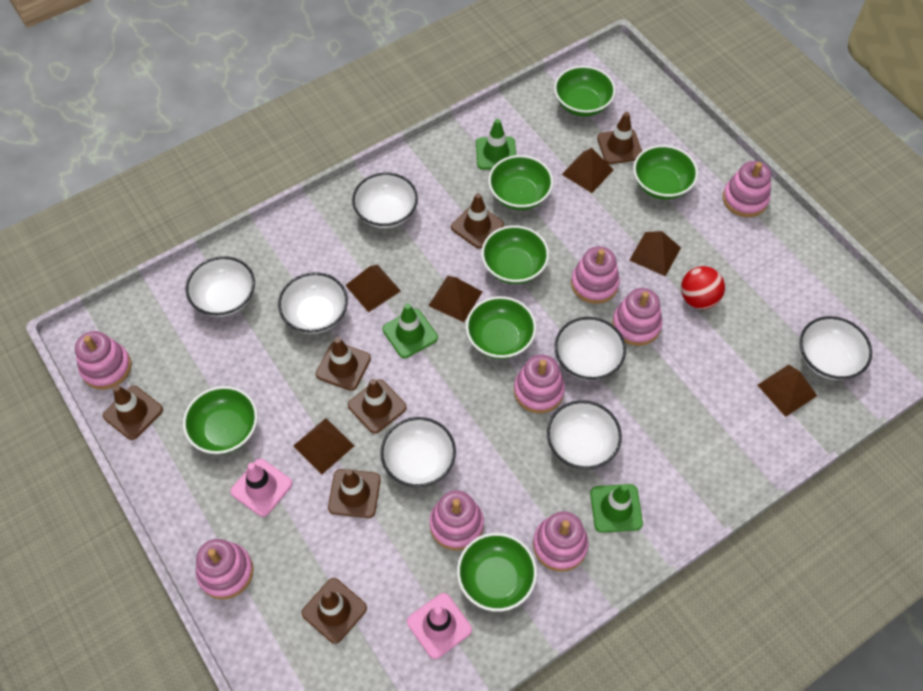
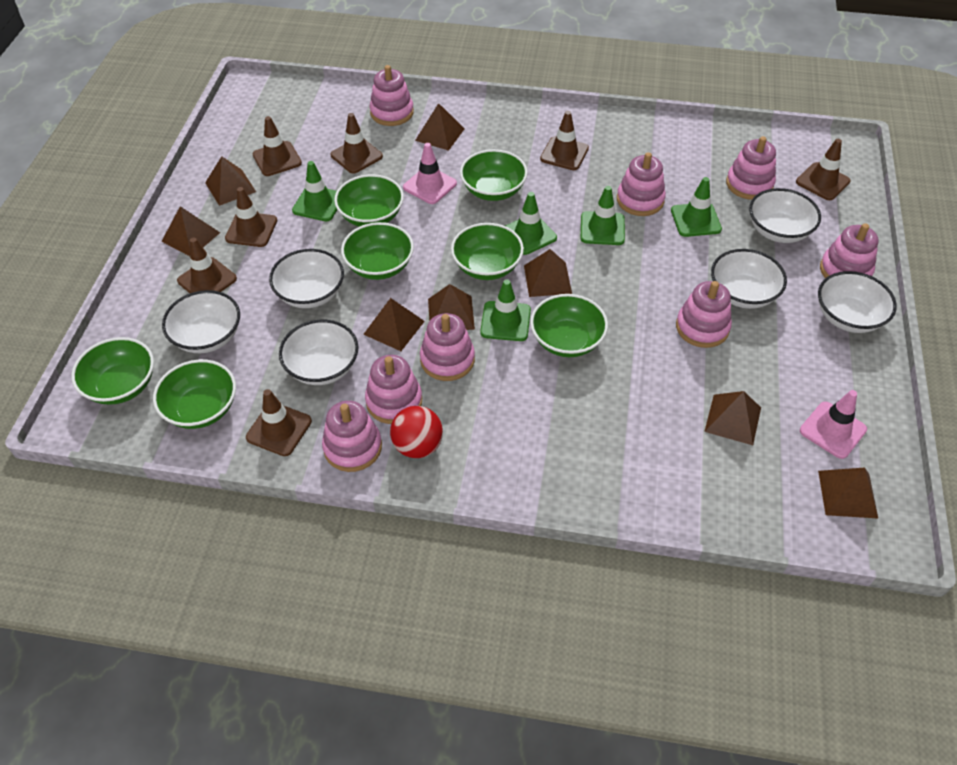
brown pyramid: 6 -> 8
green traffic cone: 3 -> 5
white bowl: 7 -> 6

